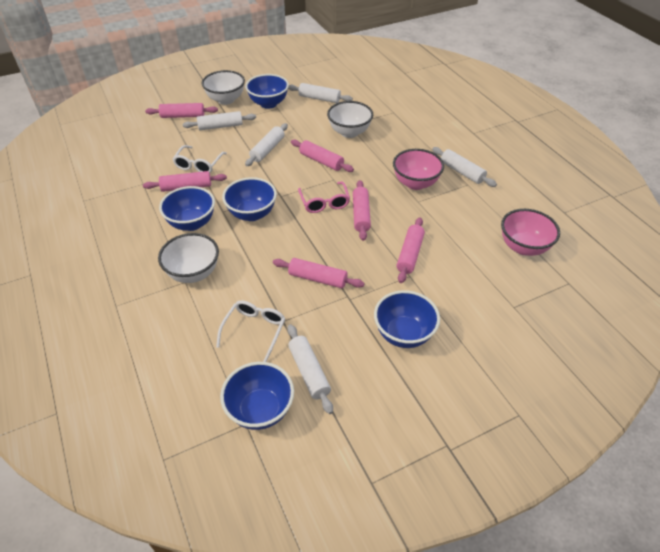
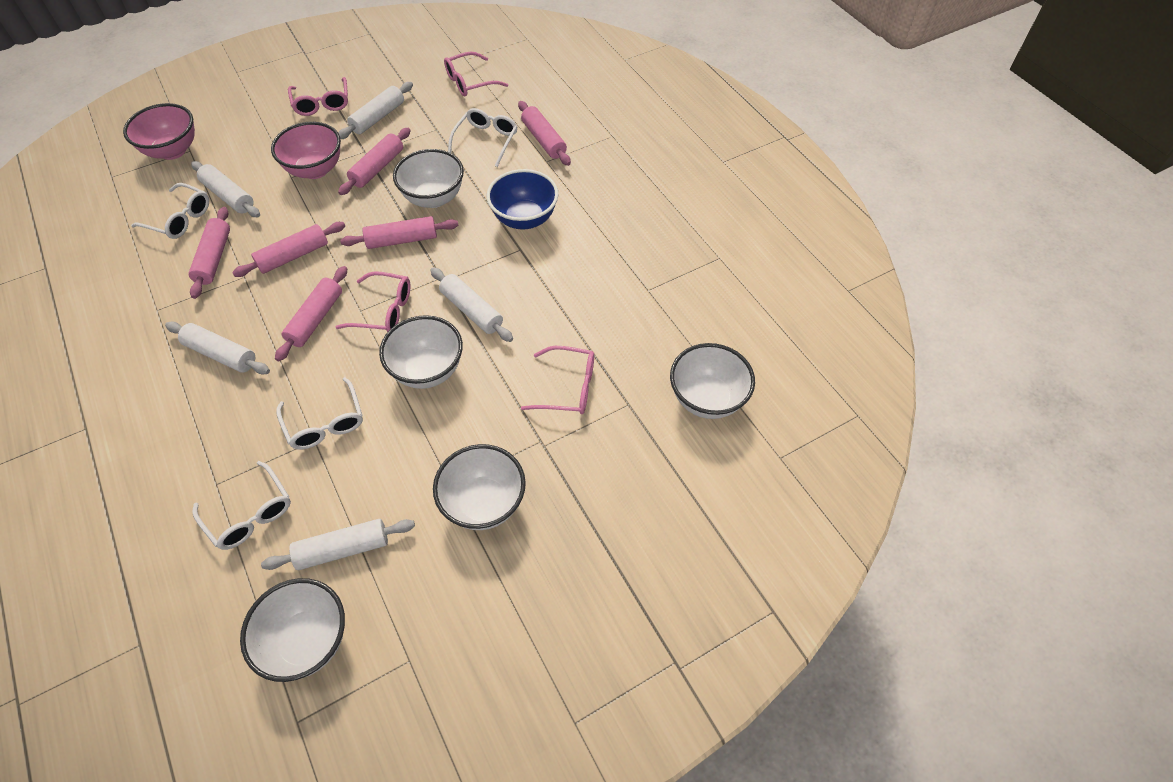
blue bowl: 5 -> 1
pink glasses: 1 -> 4
white bowl: 3 -> 5
white glasses: 2 -> 4

